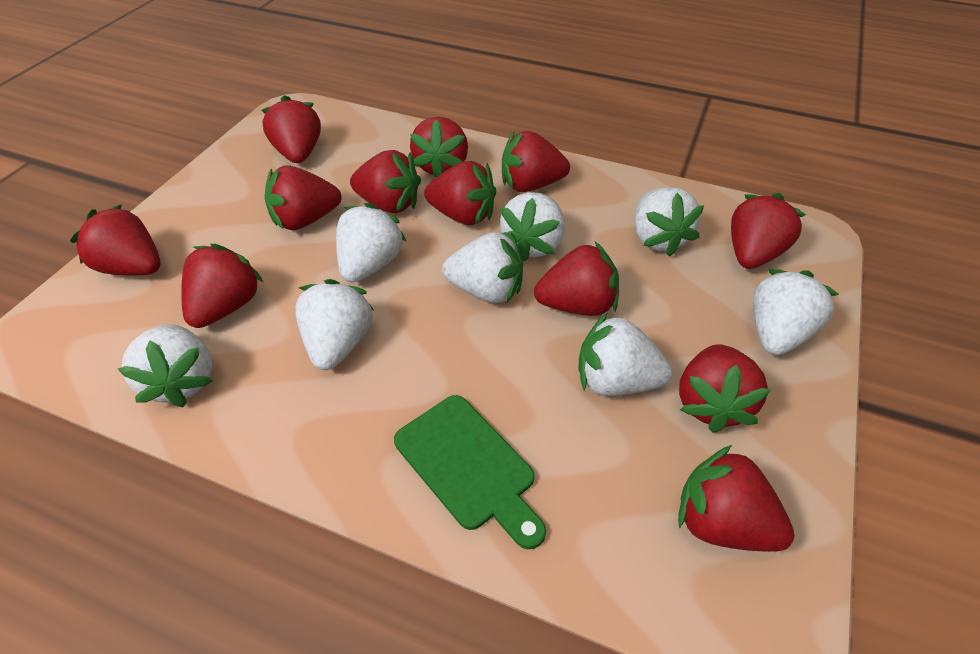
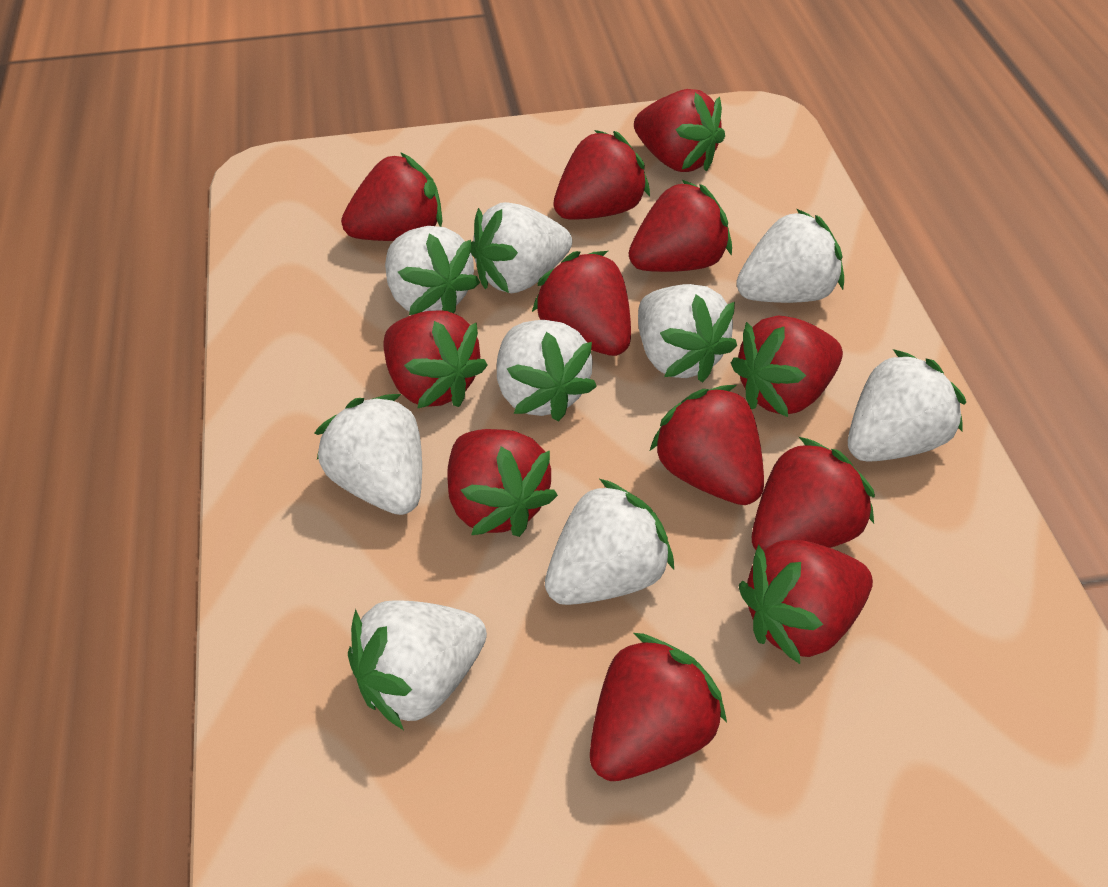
green cutting board: 1 -> 0
white strawberry: 8 -> 9

